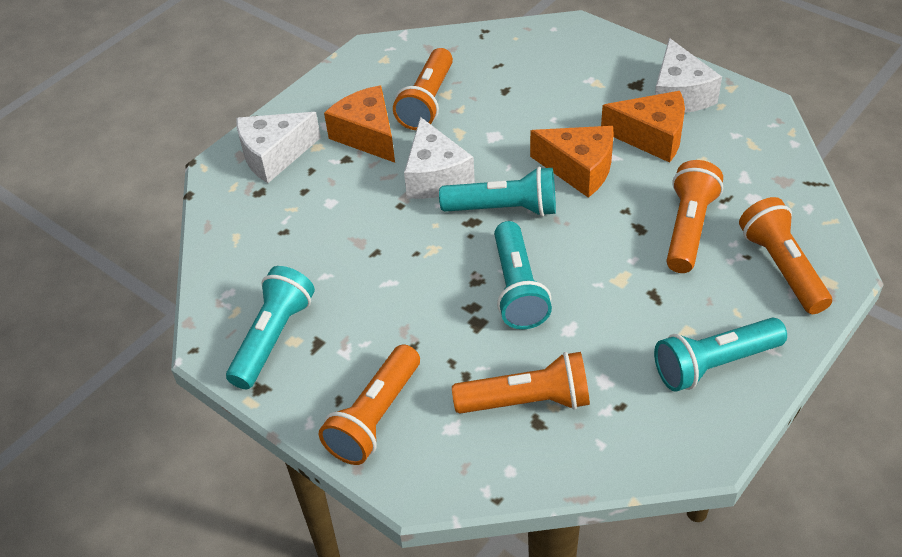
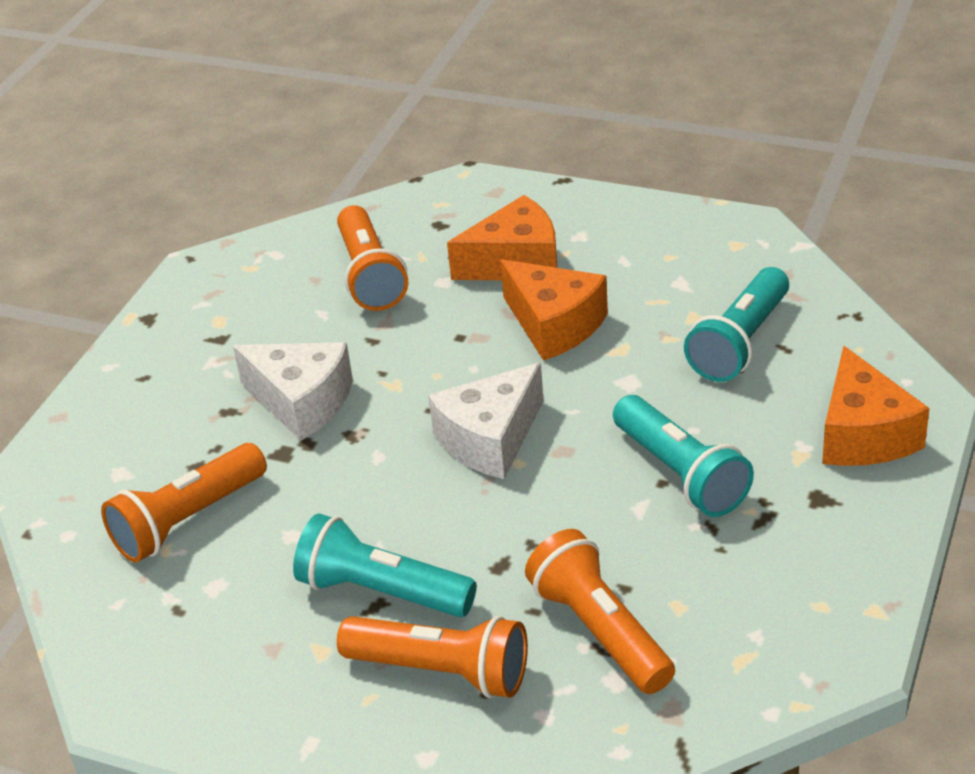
orange flashlight: 5 -> 4
turquoise flashlight: 4 -> 3
white cheese: 3 -> 2

